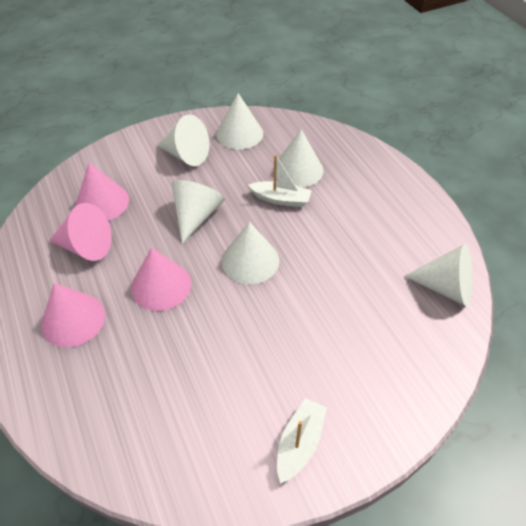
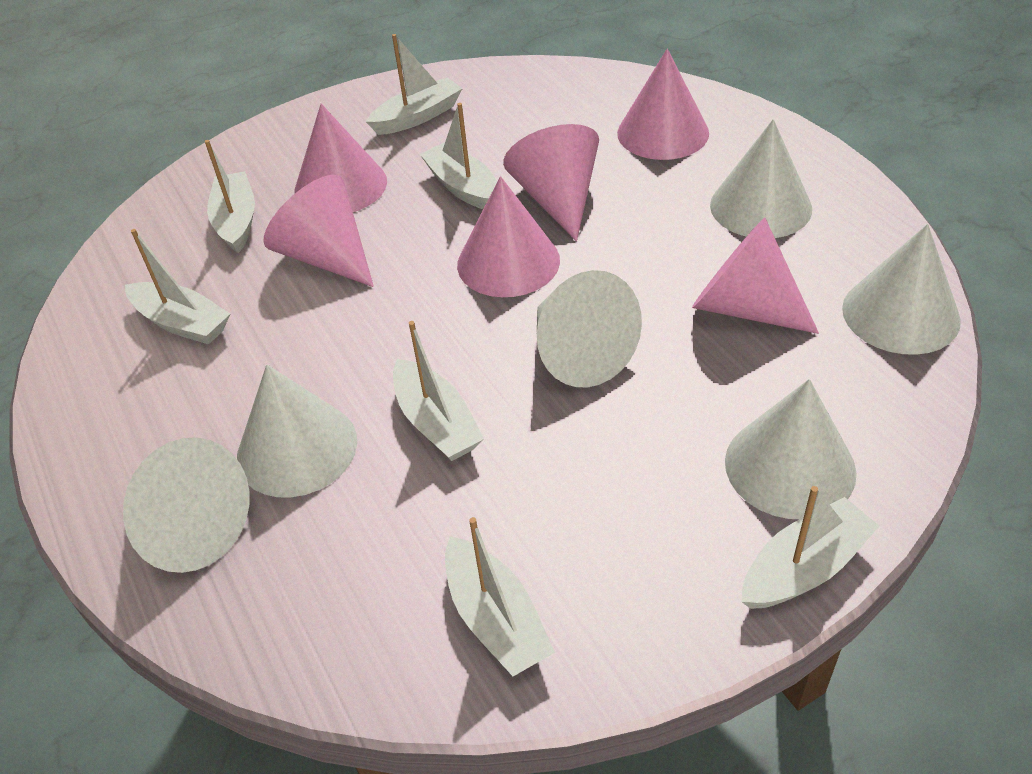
pink cone: 4 -> 6
white boat: 2 -> 7

